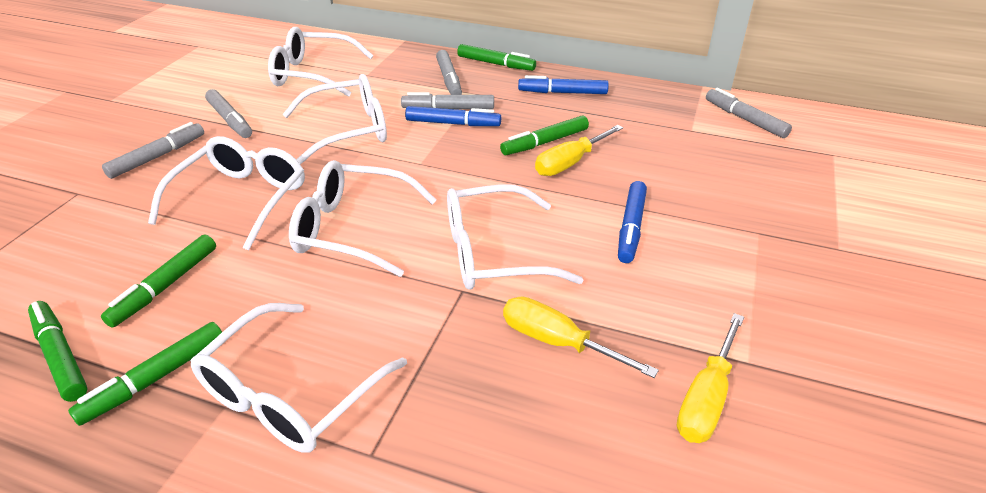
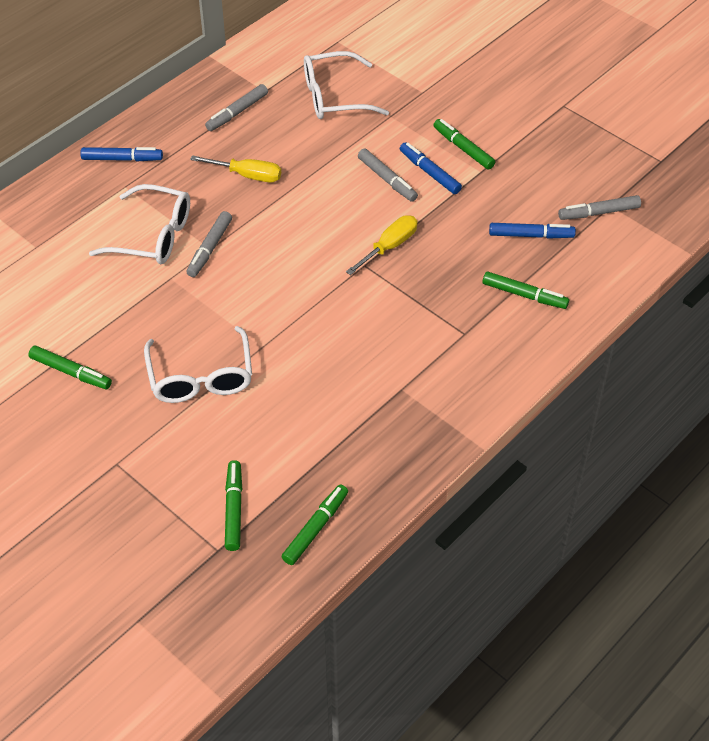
grey marker: 5 -> 4
white glasses: 6 -> 3
yellow screwdriver: 3 -> 2

